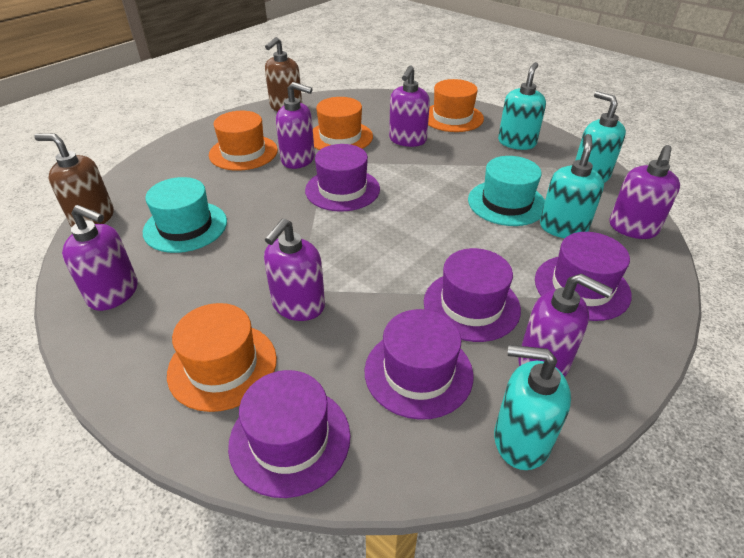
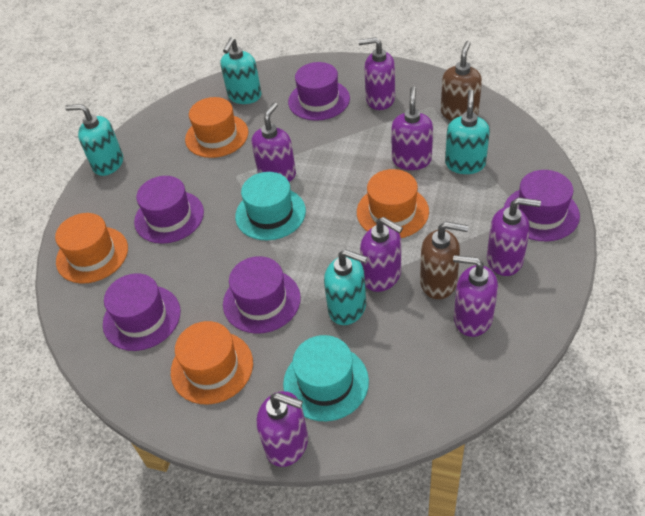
purple soap dispenser: 6 -> 7

